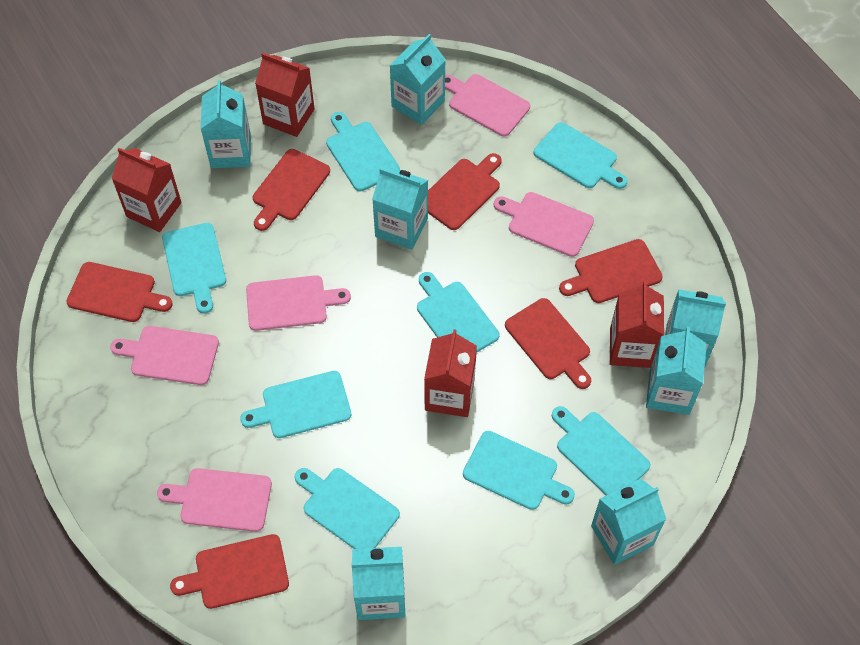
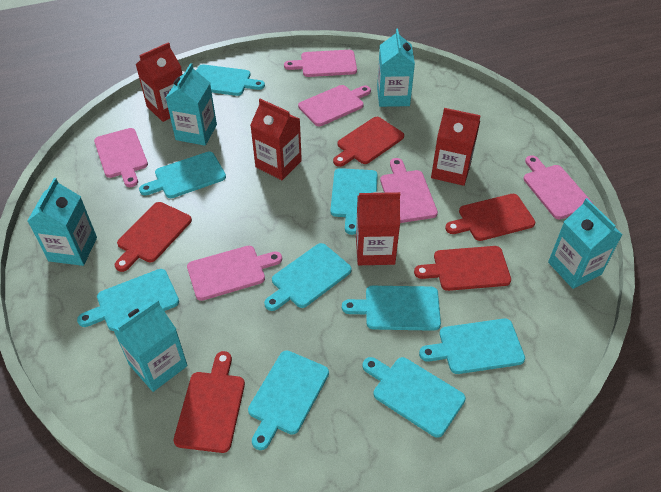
pink cutting board: 5 -> 6
red cutting board: 6 -> 5
turquoise carton: 7 -> 5
turquoise cutting board: 8 -> 9

